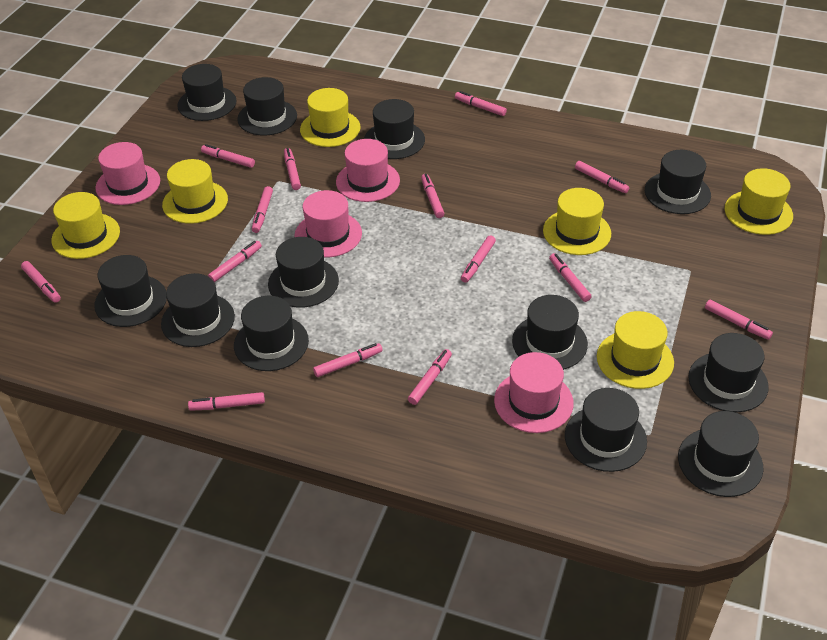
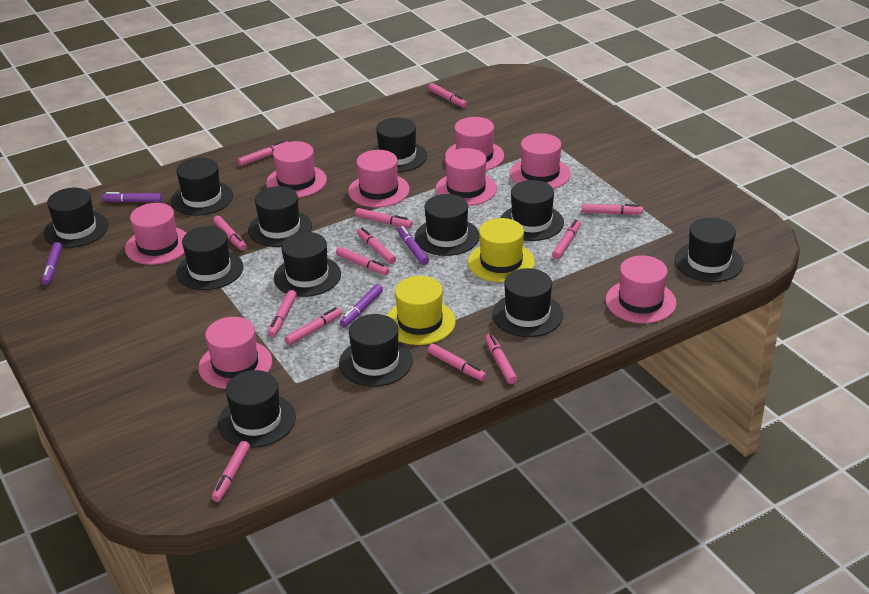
pink hat: 4 -> 8
pink marker: 14 -> 13
purple marker: 0 -> 4
yellow hat: 6 -> 2

